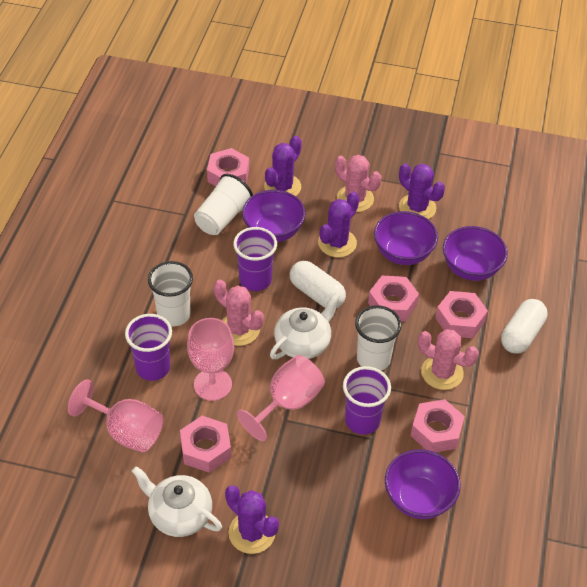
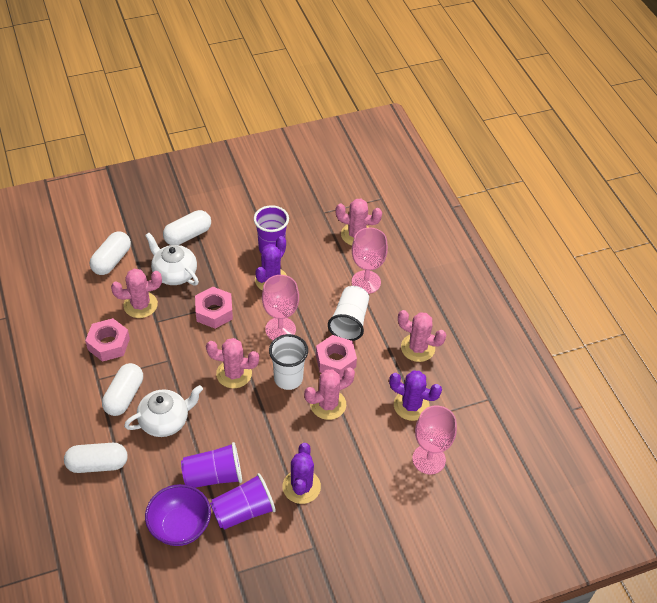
pink cactus: 3 -> 5
pink nut: 5 -> 3
purple bowl: 4 -> 1
purple cactus: 4 -> 3
white capsule: 2 -> 4
white cup: 3 -> 2

